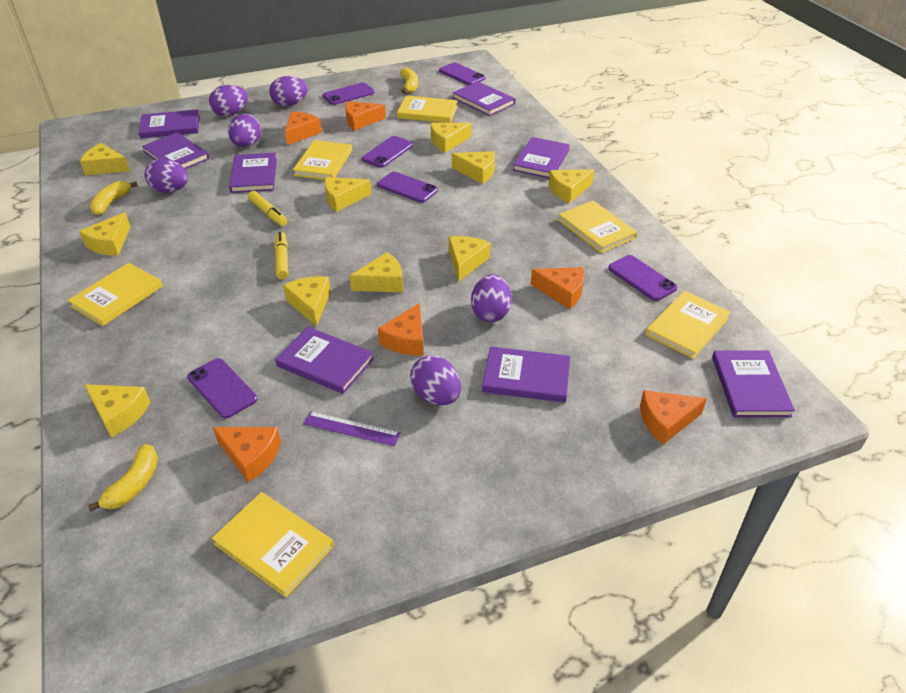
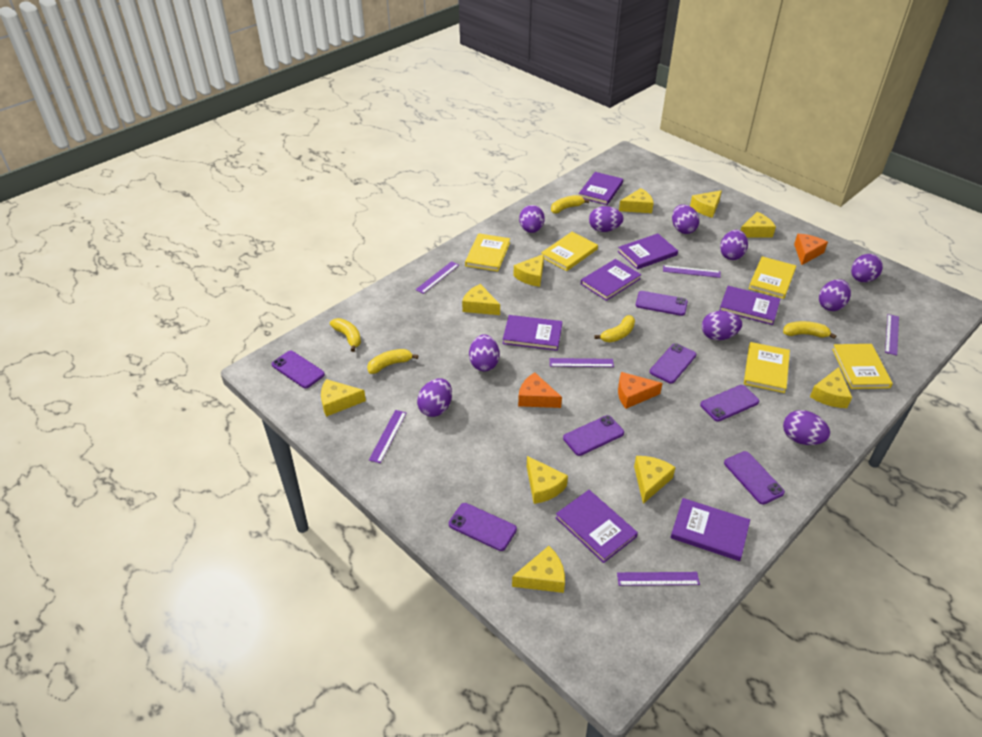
orange cheese: 6 -> 3
purple book: 8 -> 7
purple egg: 6 -> 10
purple phone: 6 -> 7
purple ruler: 1 -> 6
yellow banana: 3 -> 5
yellow book: 6 -> 5
yellow marker: 2 -> 0

